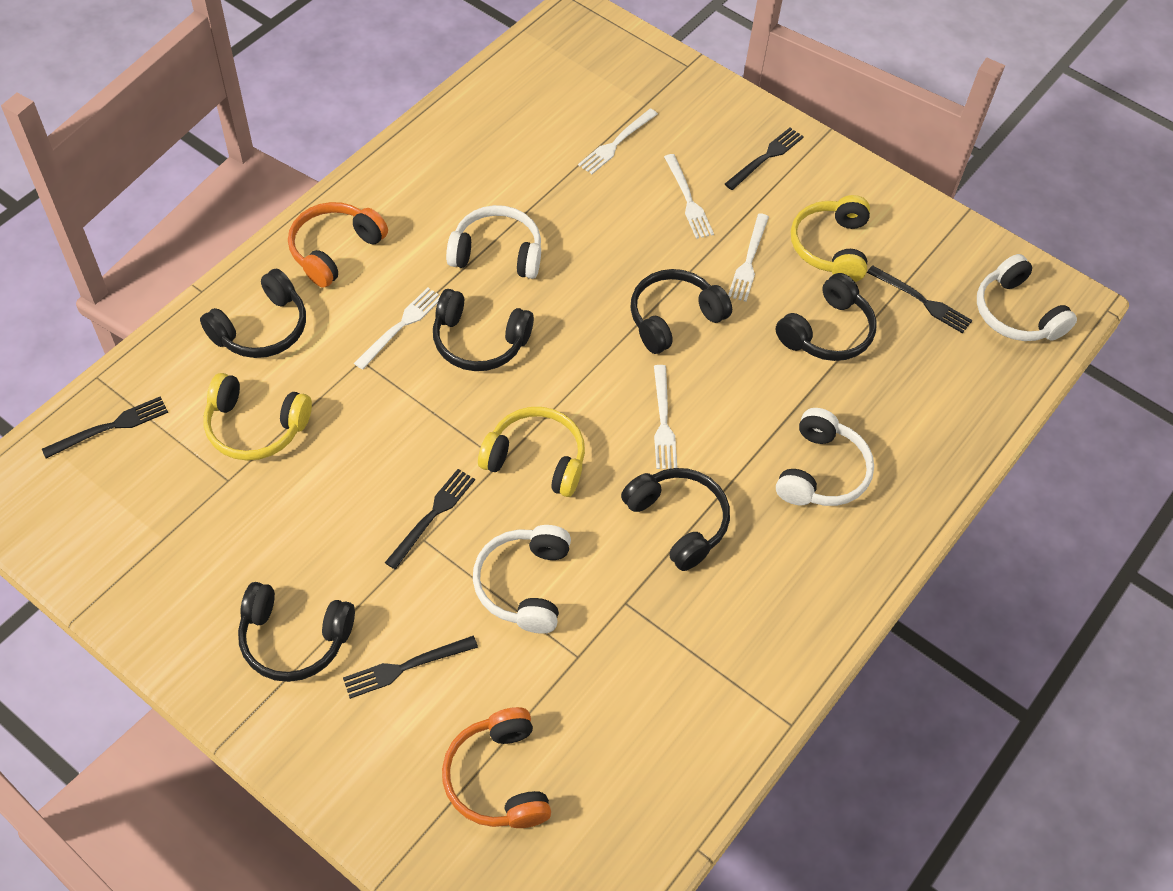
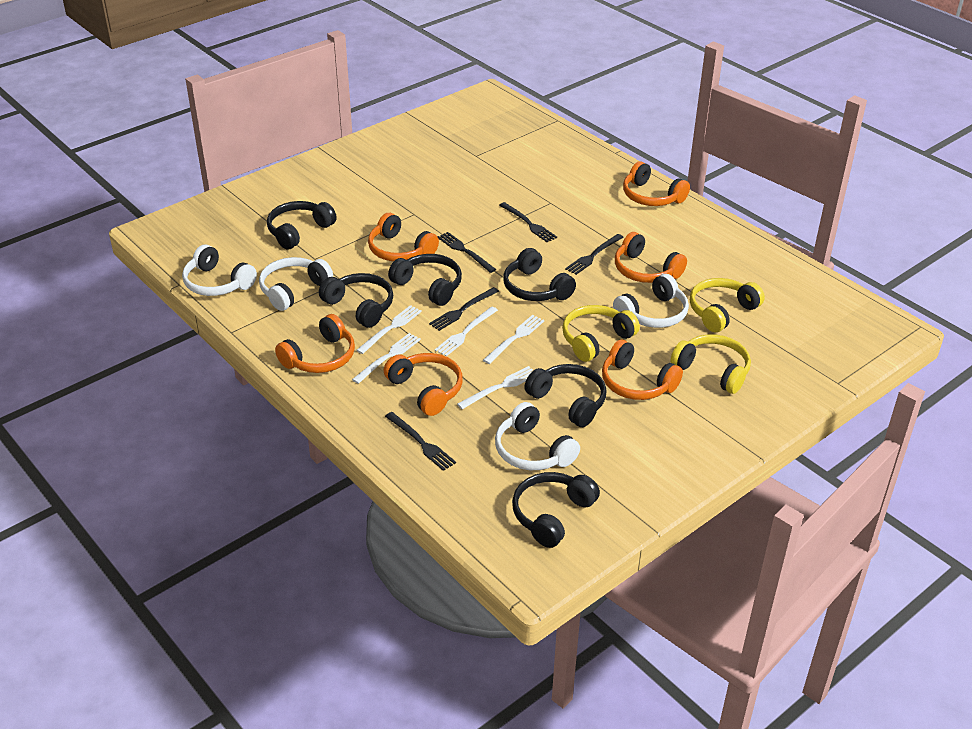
orange headphones: 2 -> 6

